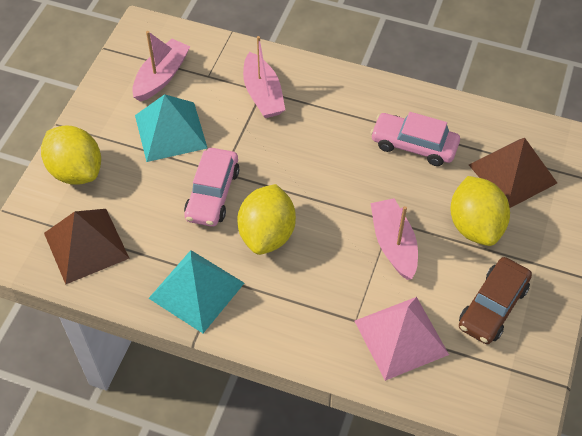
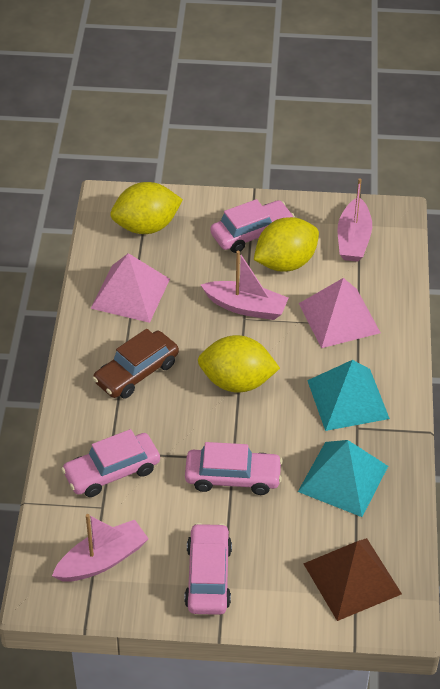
brown pyramid: 2 -> 1
pink car: 2 -> 4
pink pyramid: 1 -> 2

